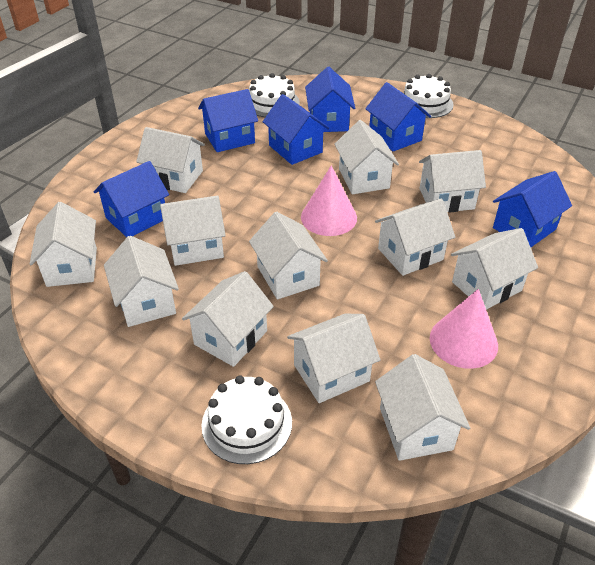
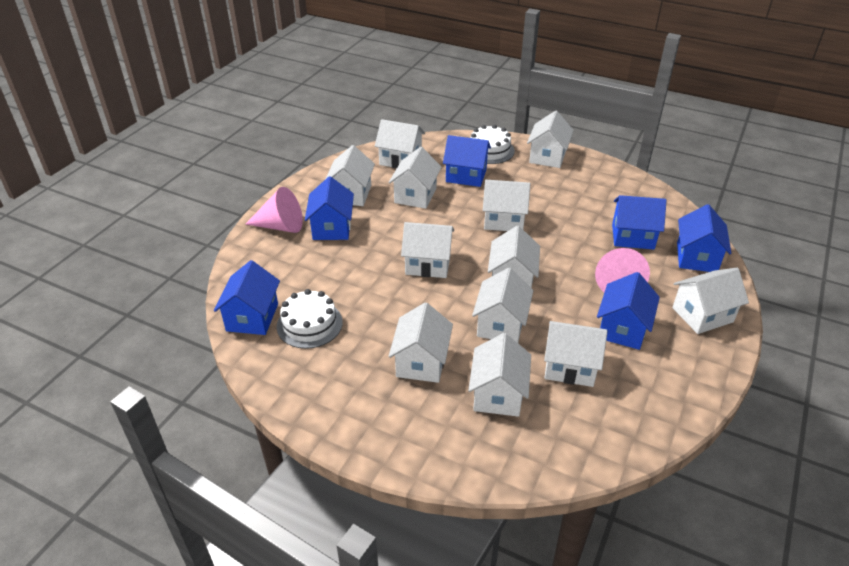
white cake: 3 -> 2

